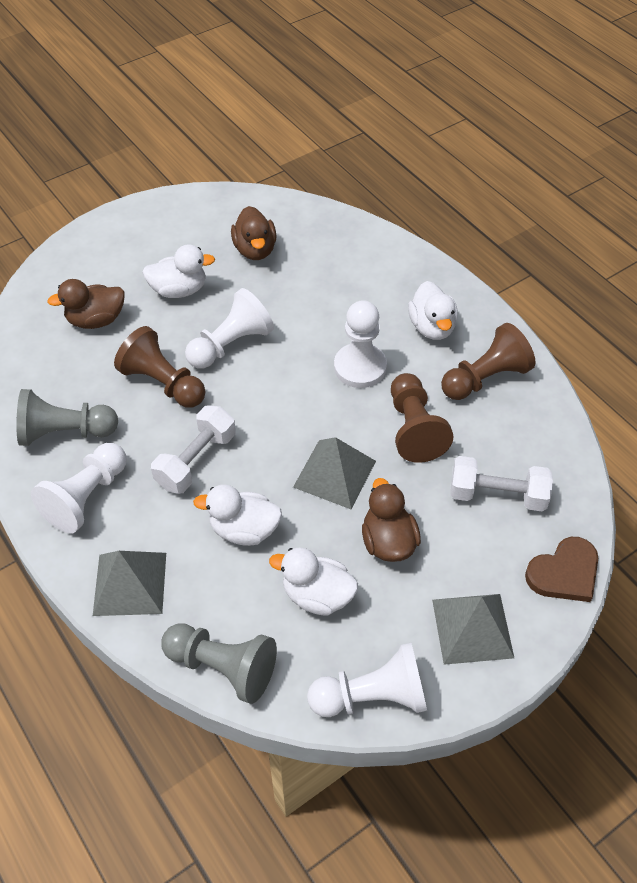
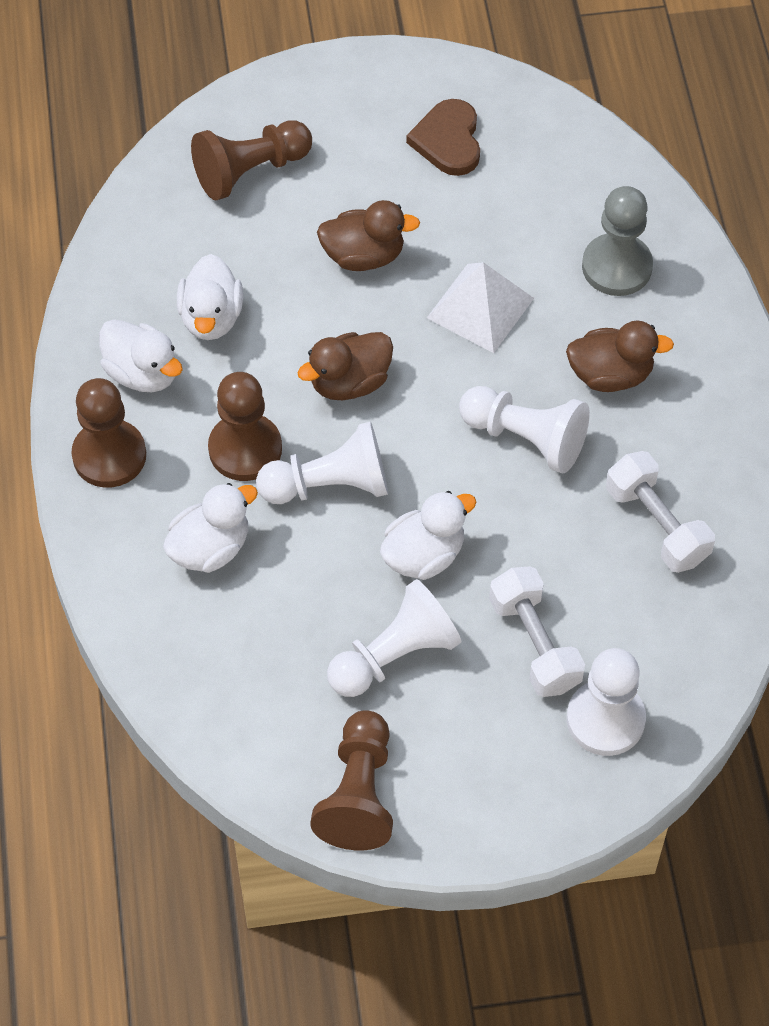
brown pawn: 3 -> 4
grey pawn: 2 -> 1
grey pyramid: 3 -> 0
white pyramid: 0 -> 1

